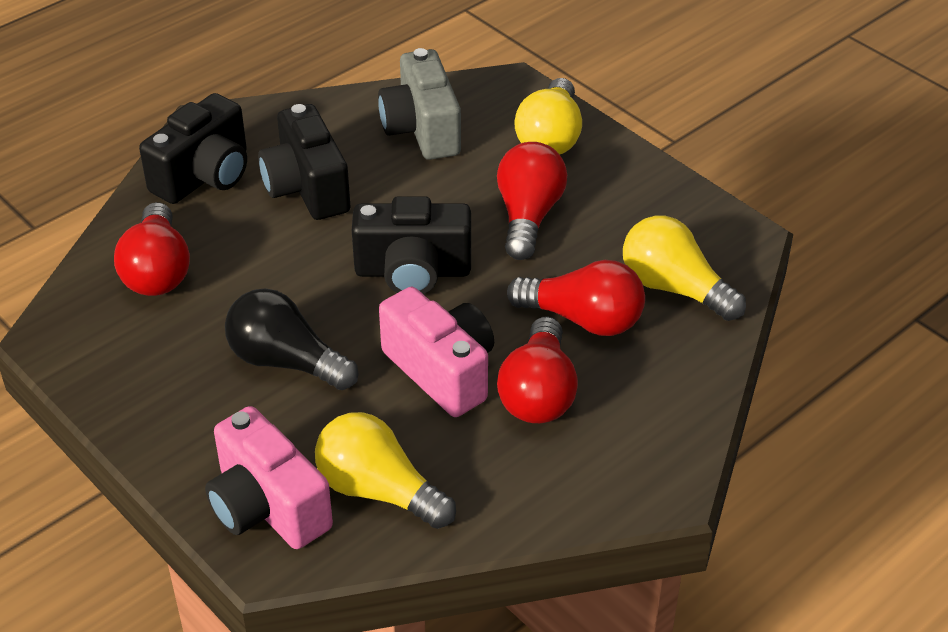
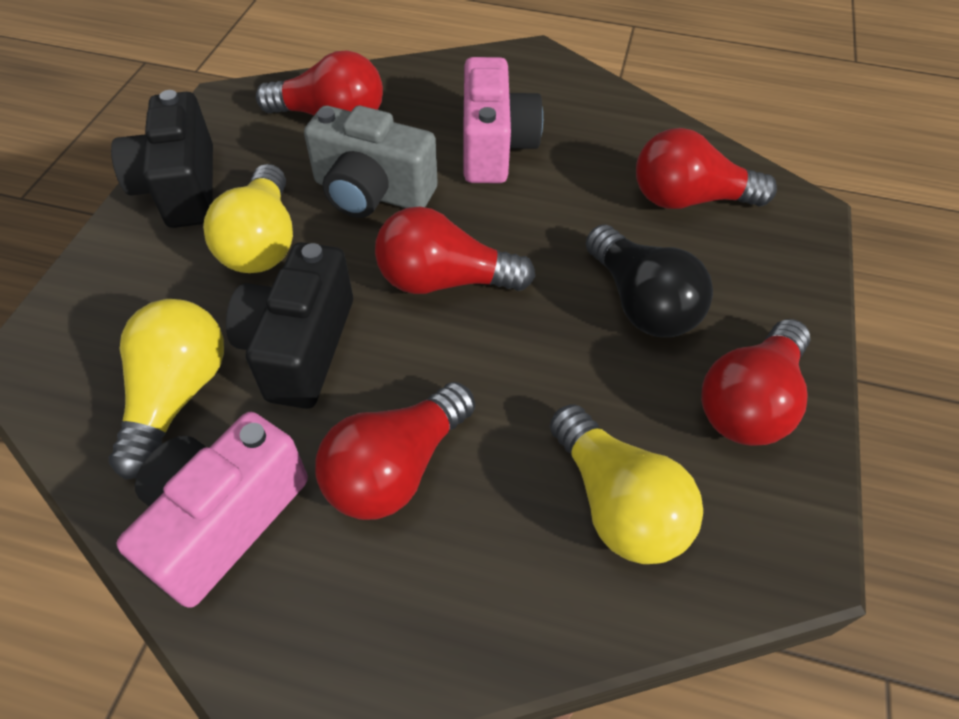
black camera: 3 -> 2
red light bulb: 4 -> 5

